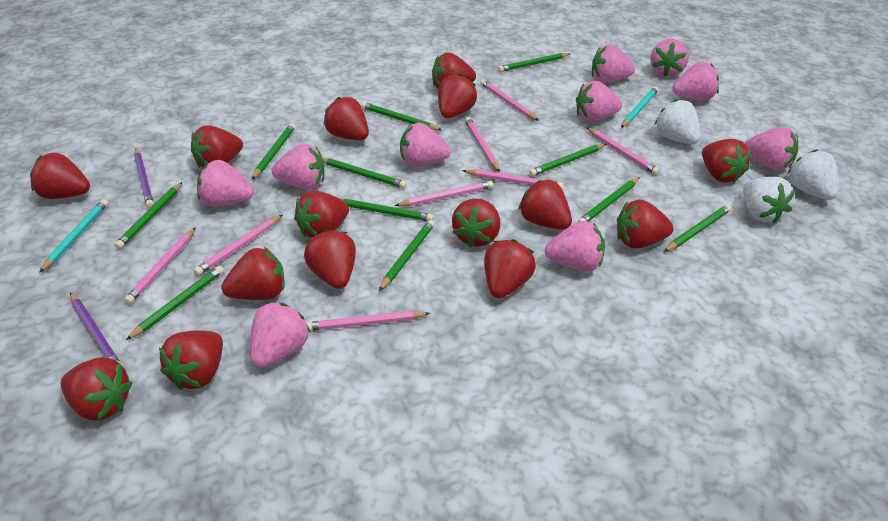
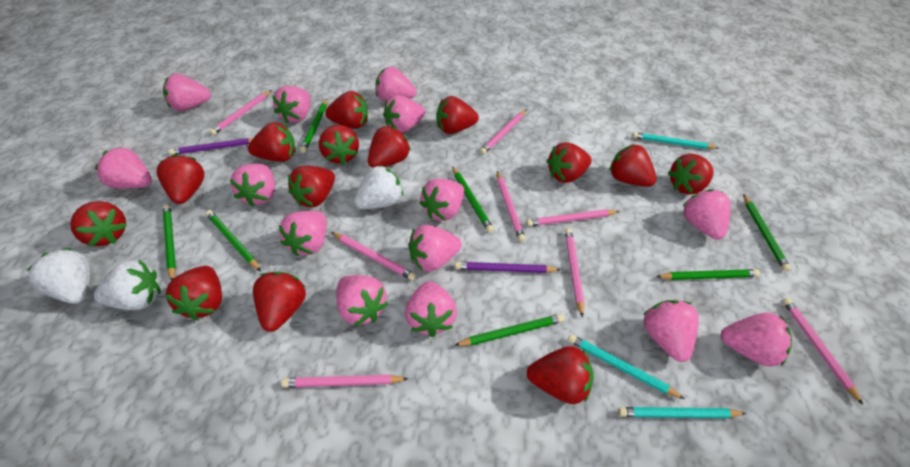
green pencil: 11 -> 7
pink strawberry: 10 -> 14
red strawberry: 15 -> 14
turquoise pencil: 2 -> 3

